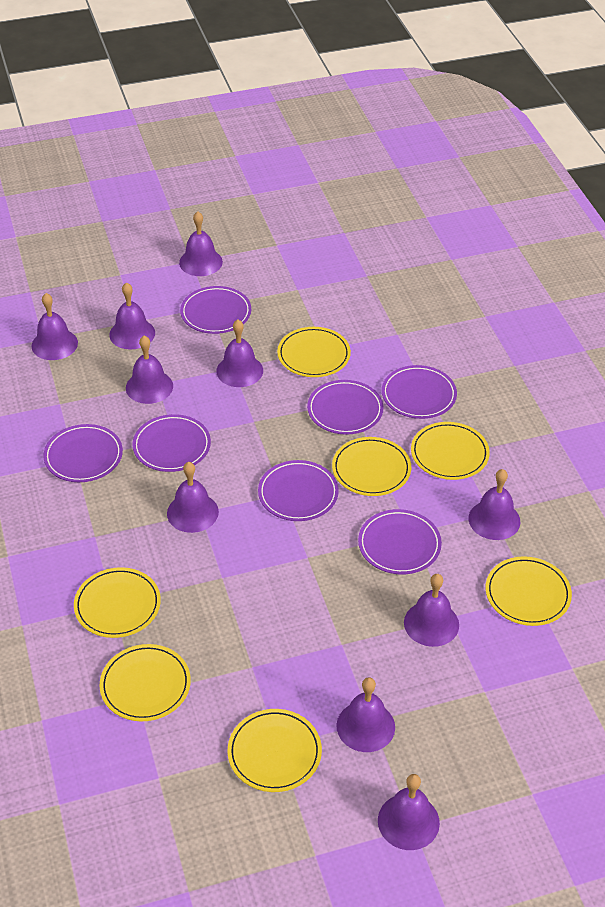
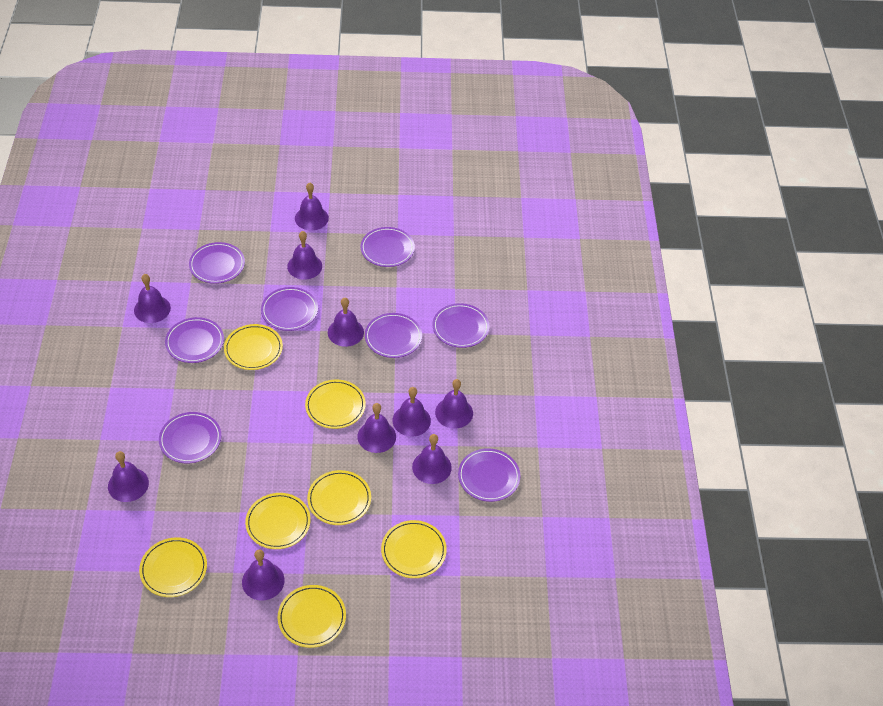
purple plate: 7 -> 8

